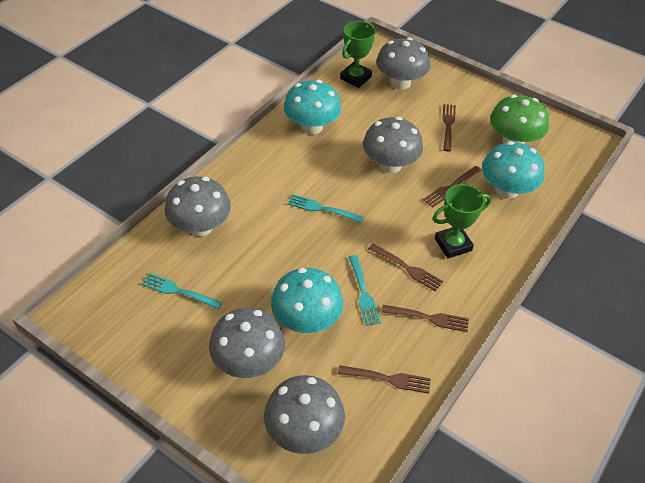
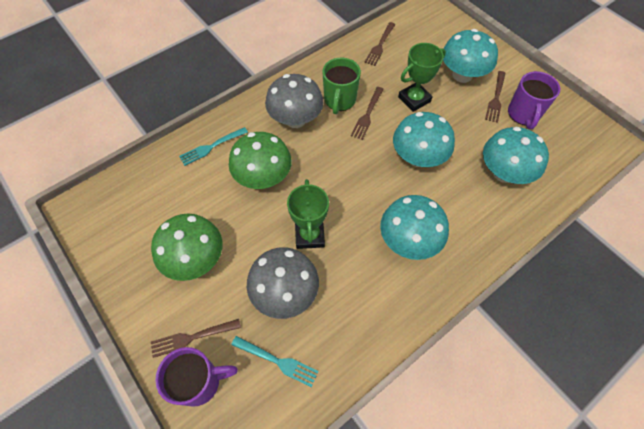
brown fork: 5 -> 4
green mug: 0 -> 1
green mushroom: 1 -> 2
grey mushroom: 5 -> 2
purple mug: 0 -> 2
turquoise fork: 3 -> 2
turquoise mushroom: 3 -> 4

